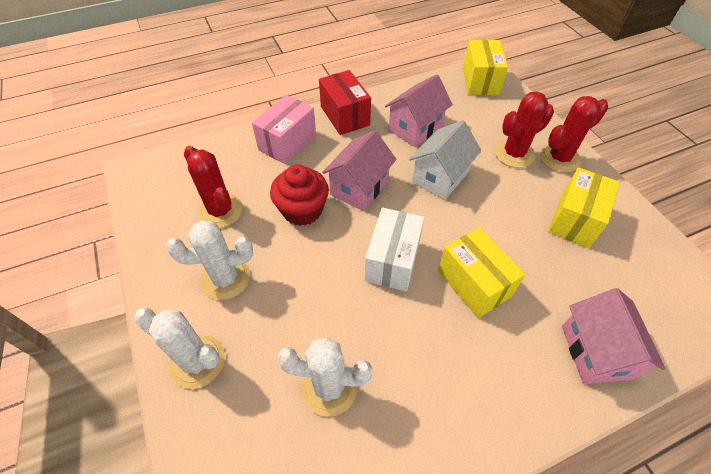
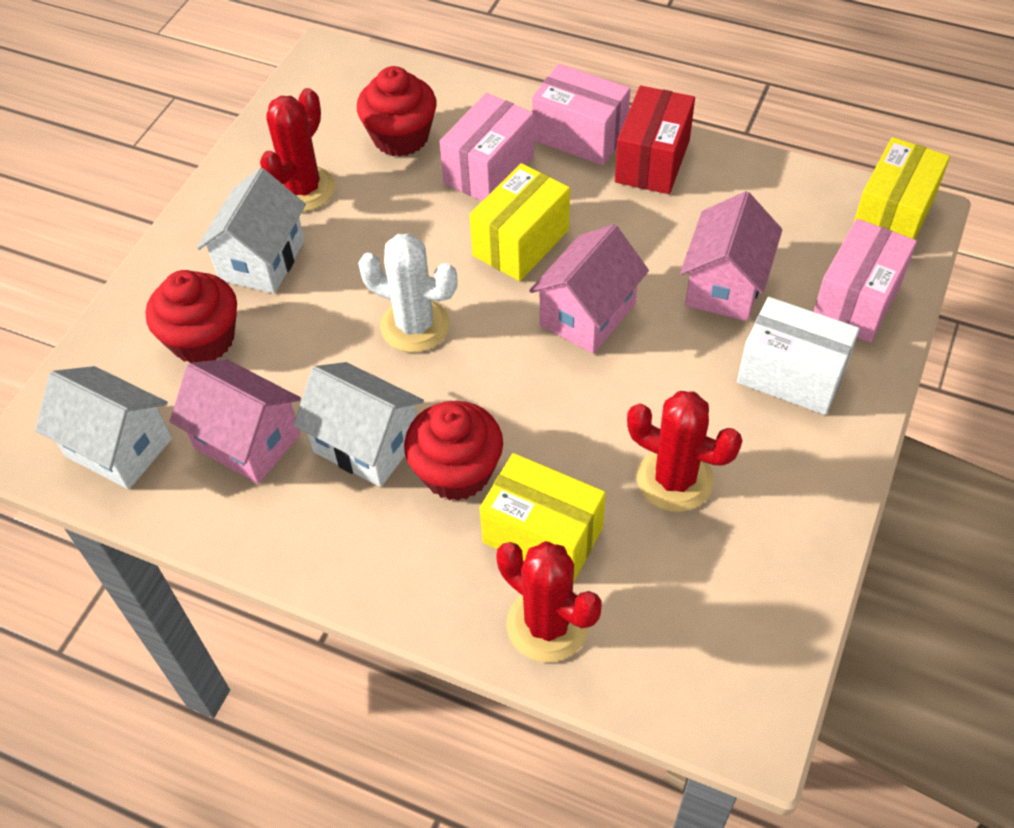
pink box: 1 -> 3
red cupcake: 1 -> 3
white cactus: 3 -> 1
white house: 1 -> 3

